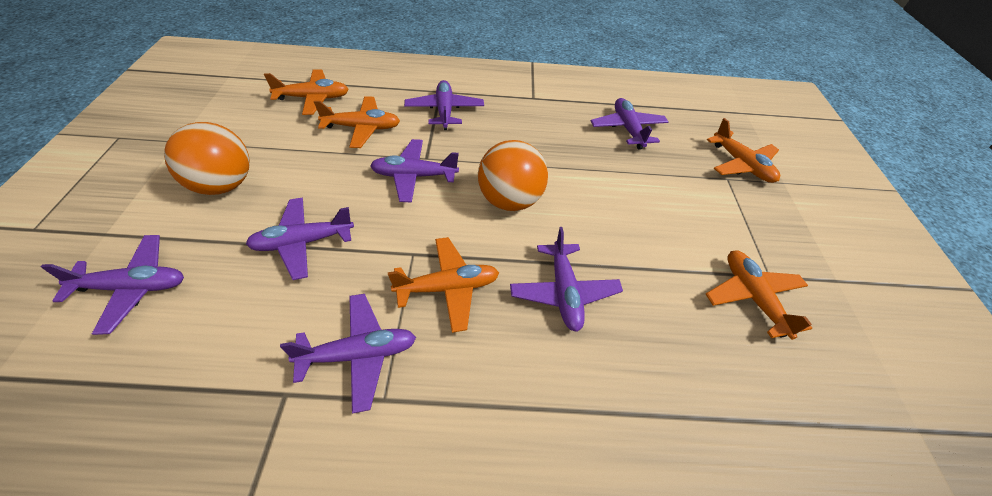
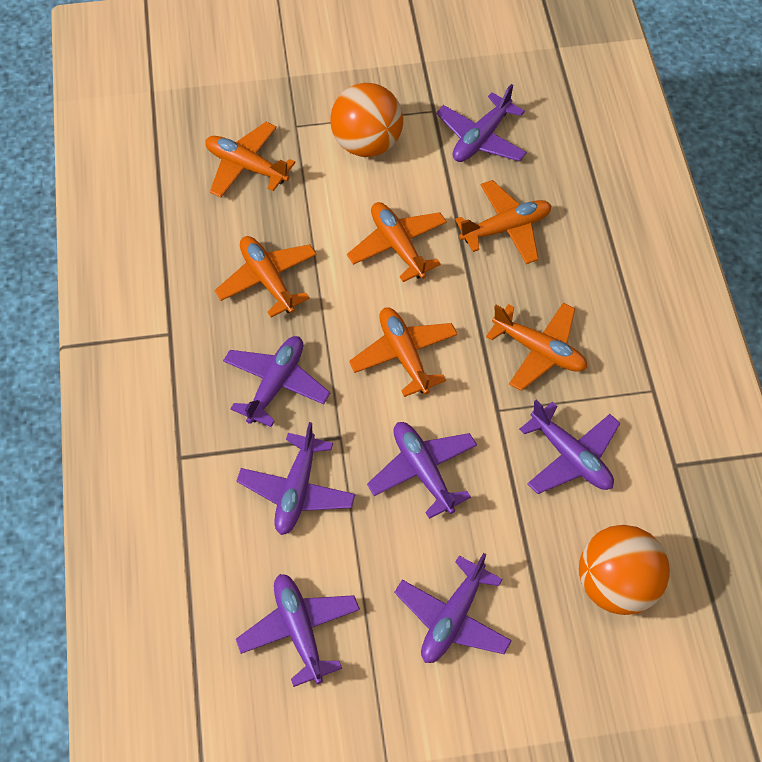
orange plane: 5 -> 6

